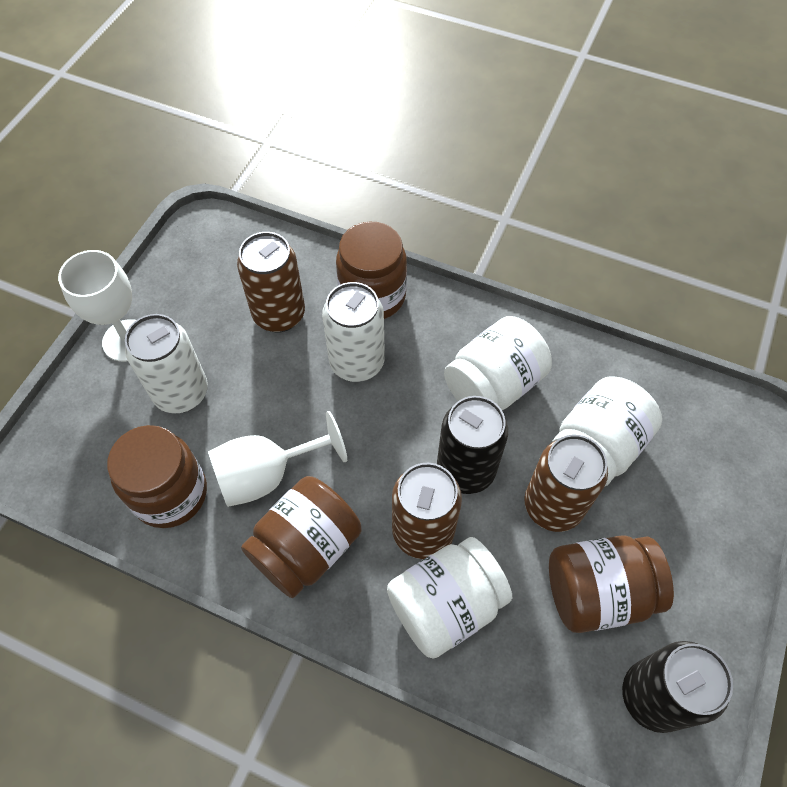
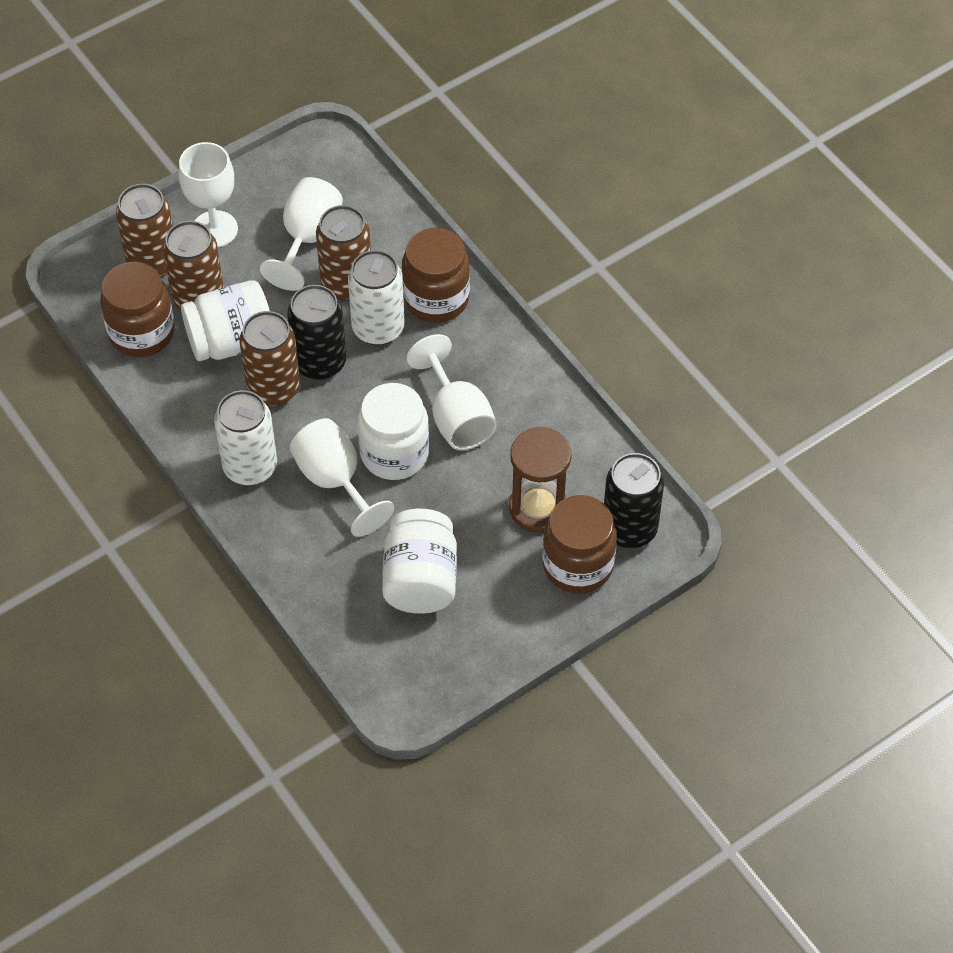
brown can: 3 -> 4
brown hourglass: 0 -> 1
brown jar: 4 -> 3
white goblet: 2 -> 4

